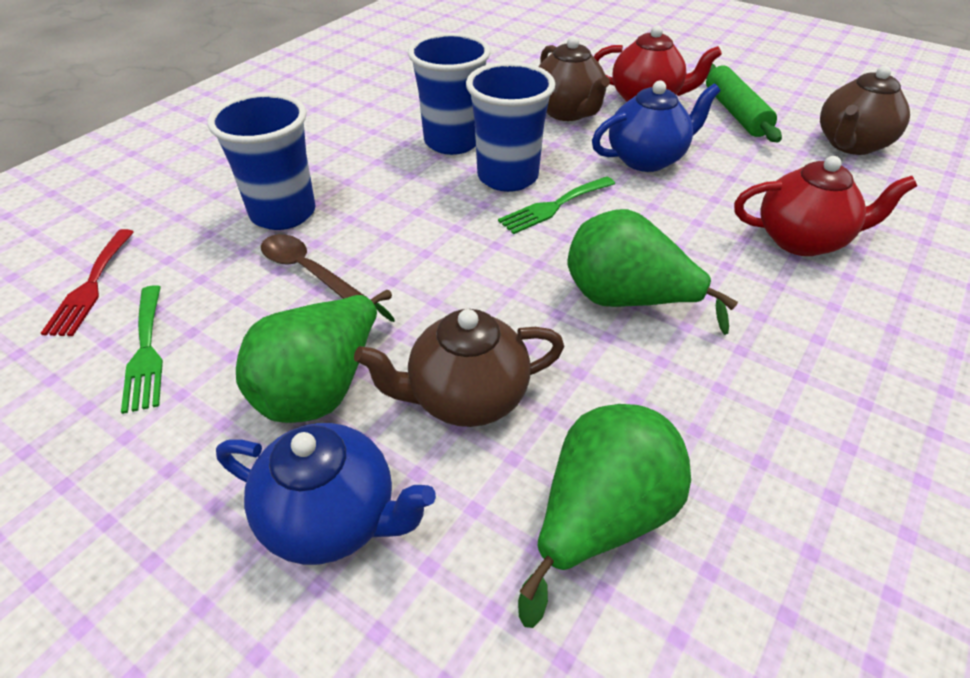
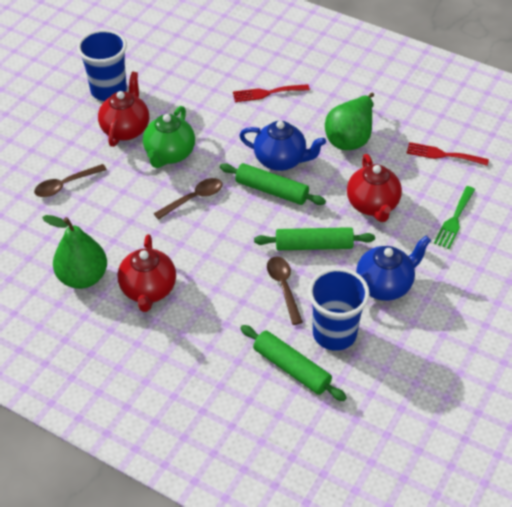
blue cup: 3 -> 2
brown spoon: 1 -> 3
brown teapot: 3 -> 0
green fork: 2 -> 1
green pear: 3 -> 2
green rolling pin: 1 -> 3
green teapot: 0 -> 1
red fork: 1 -> 2
red teapot: 2 -> 3

